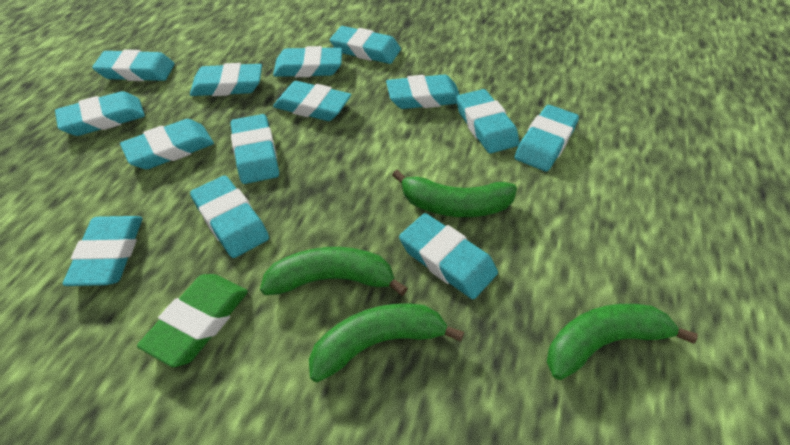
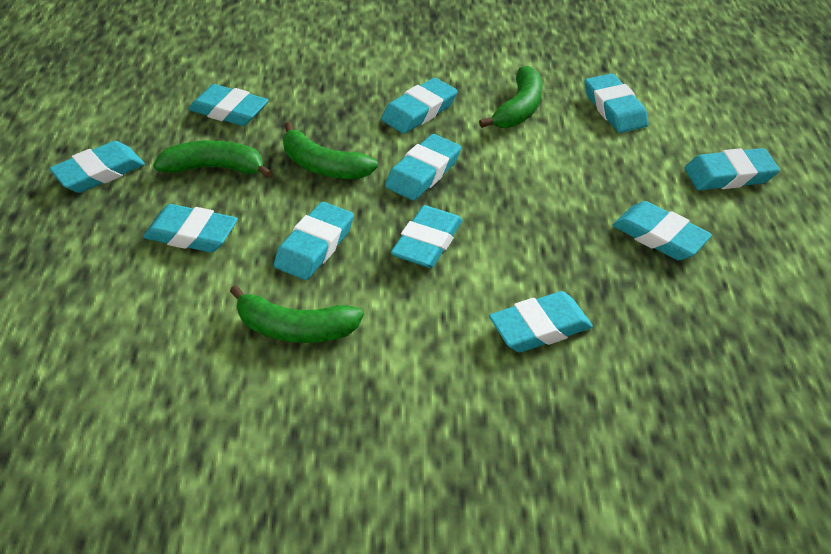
green eraser: 1 -> 0
turquoise eraser: 14 -> 11

